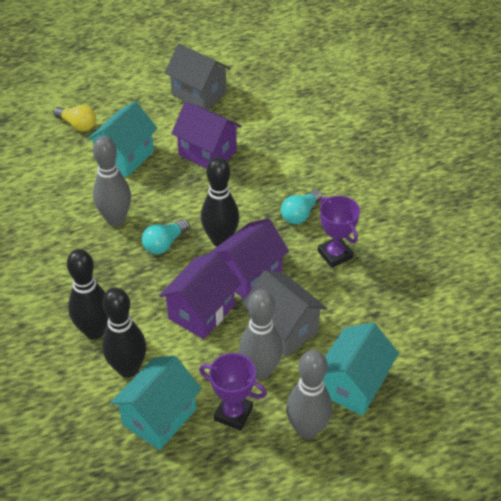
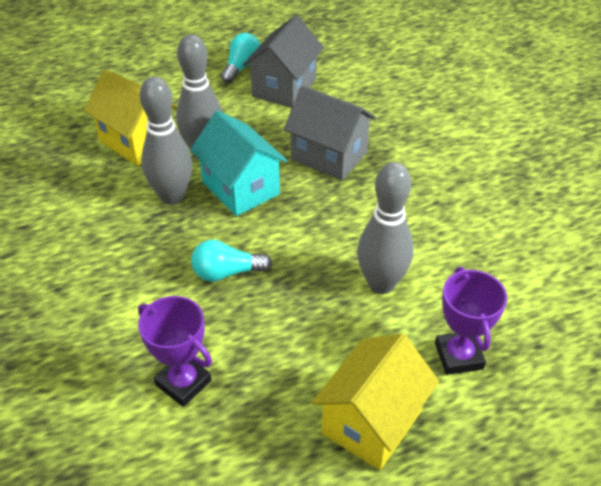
black bowling pin: 3 -> 0
purple house: 3 -> 0
turquoise house: 3 -> 1
yellow house: 0 -> 2
yellow light bulb: 1 -> 0

